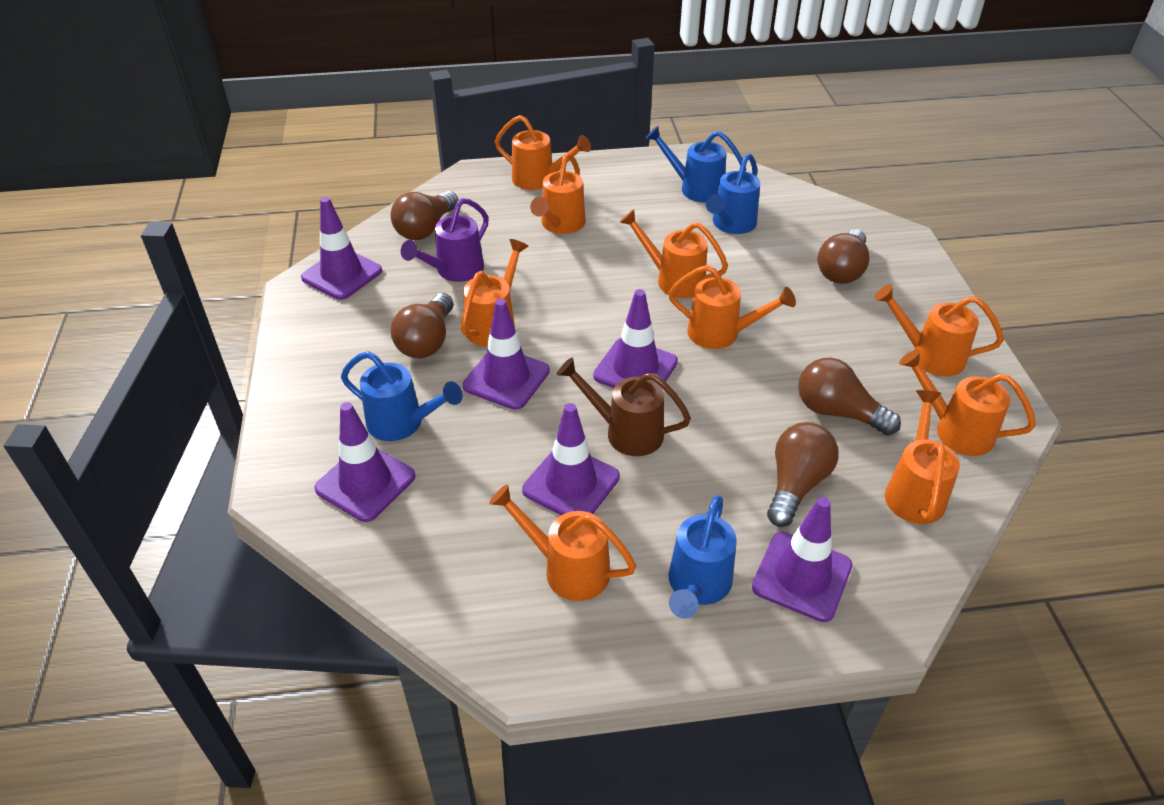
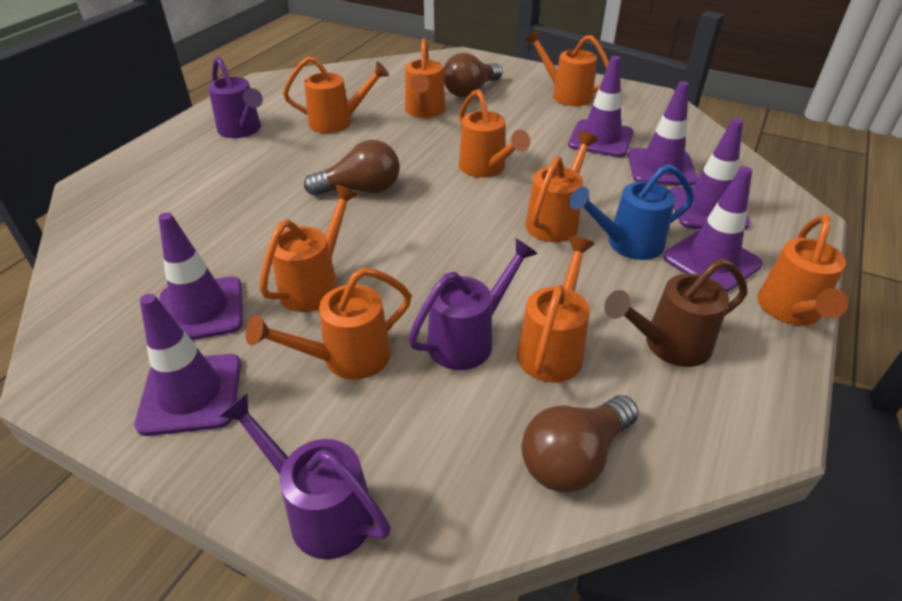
blue watering can: 4 -> 1
brown light bulb: 5 -> 3
purple watering can: 1 -> 3

